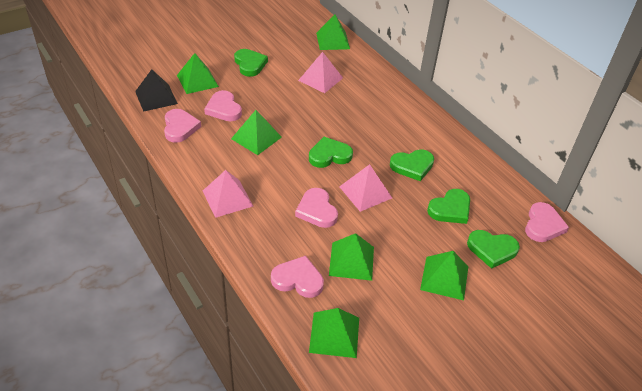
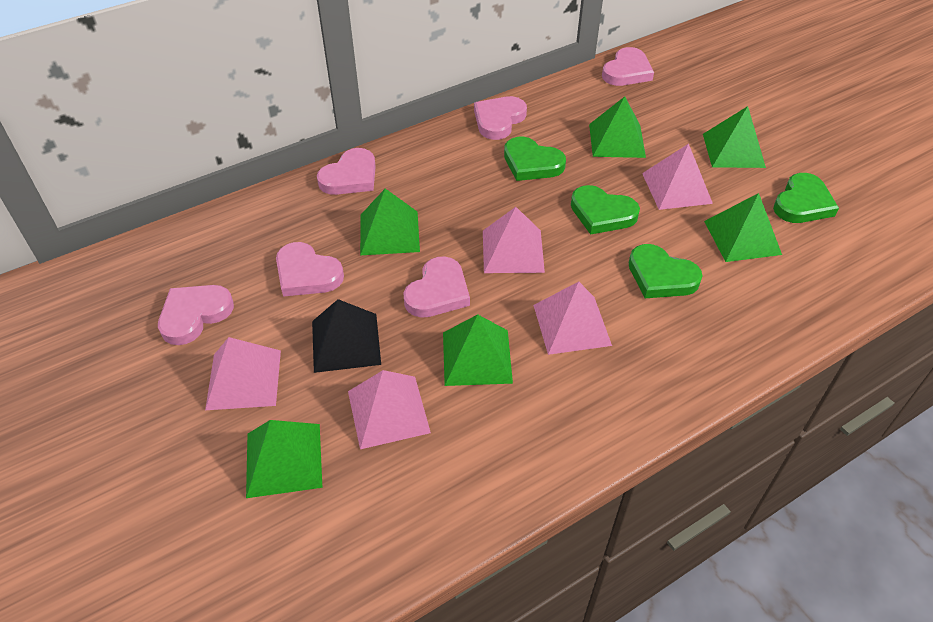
green heart: 5 -> 4
pink heart: 5 -> 6
pink pyramid: 3 -> 5

